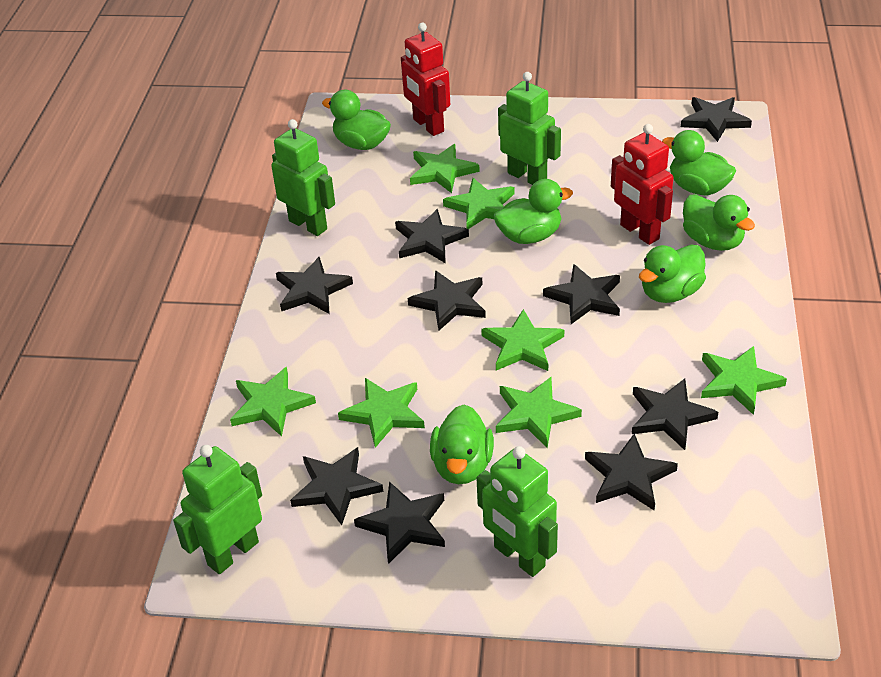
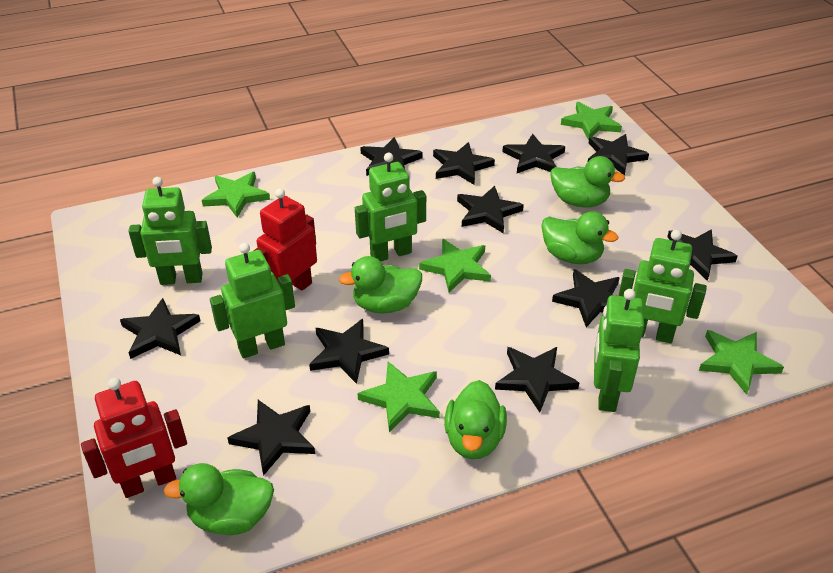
black star: 9 -> 11
green duck: 6 -> 5
green robot: 4 -> 5
green star: 7 -> 5

